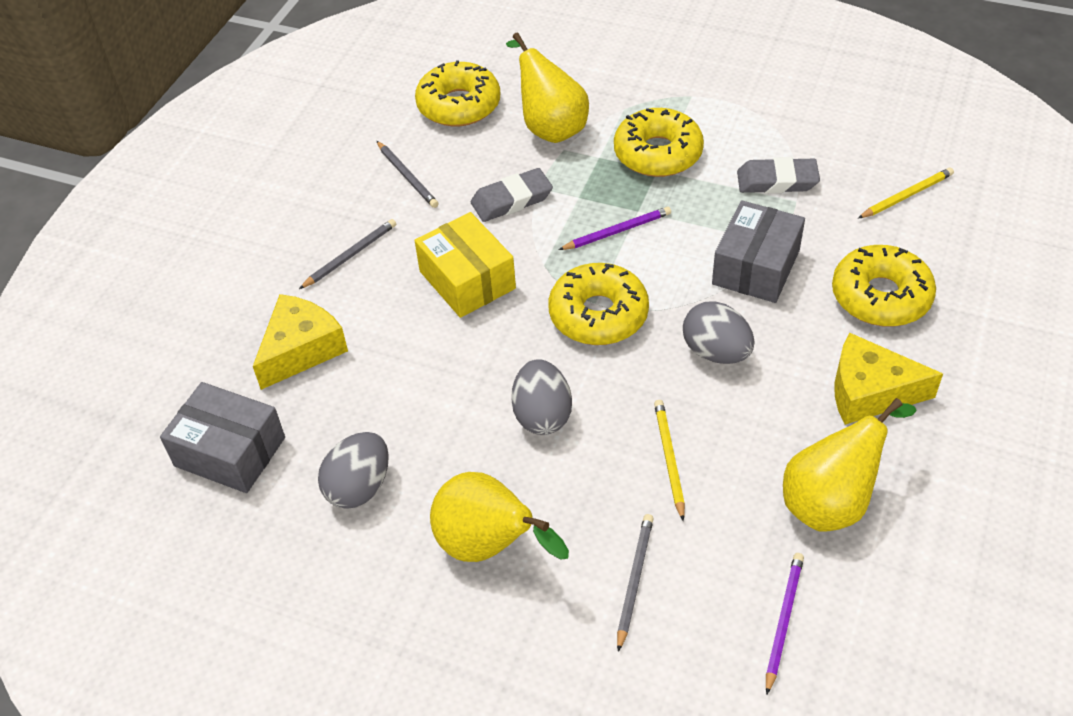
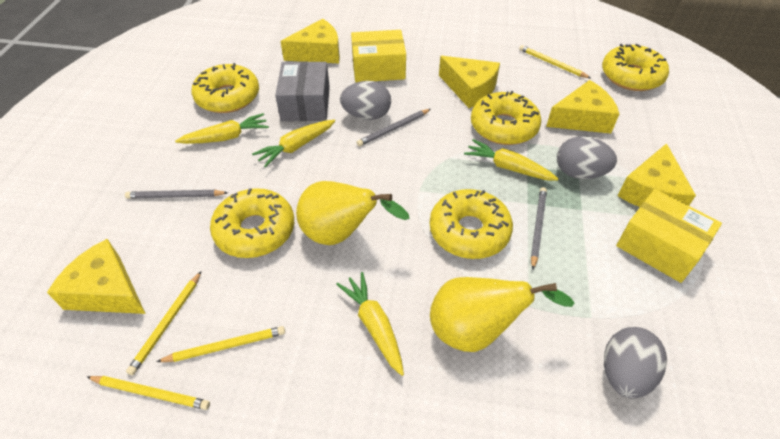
grey box: 2 -> 1
grey eraser: 2 -> 0
purple pencil: 2 -> 0
yellow box: 1 -> 2
yellow carrot: 0 -> 4
yellow cheese: 2 -> 5
yellow donut: 4 -> 5
yellow pear: 3 -> 2
yellow pencil: 2 -> 4

